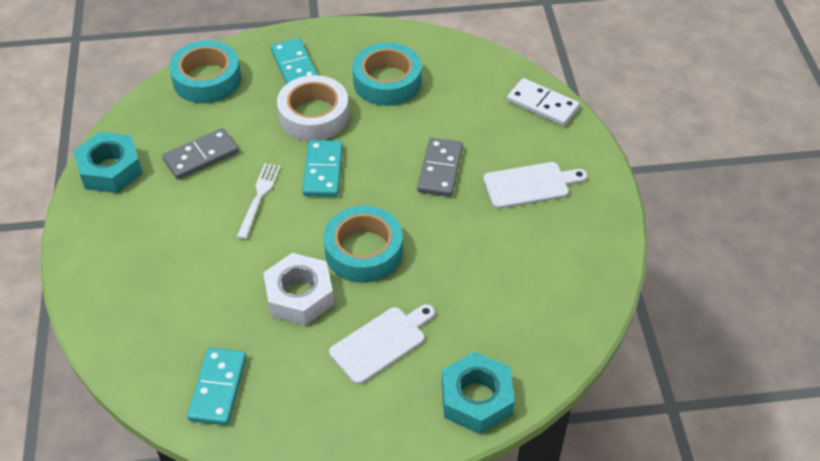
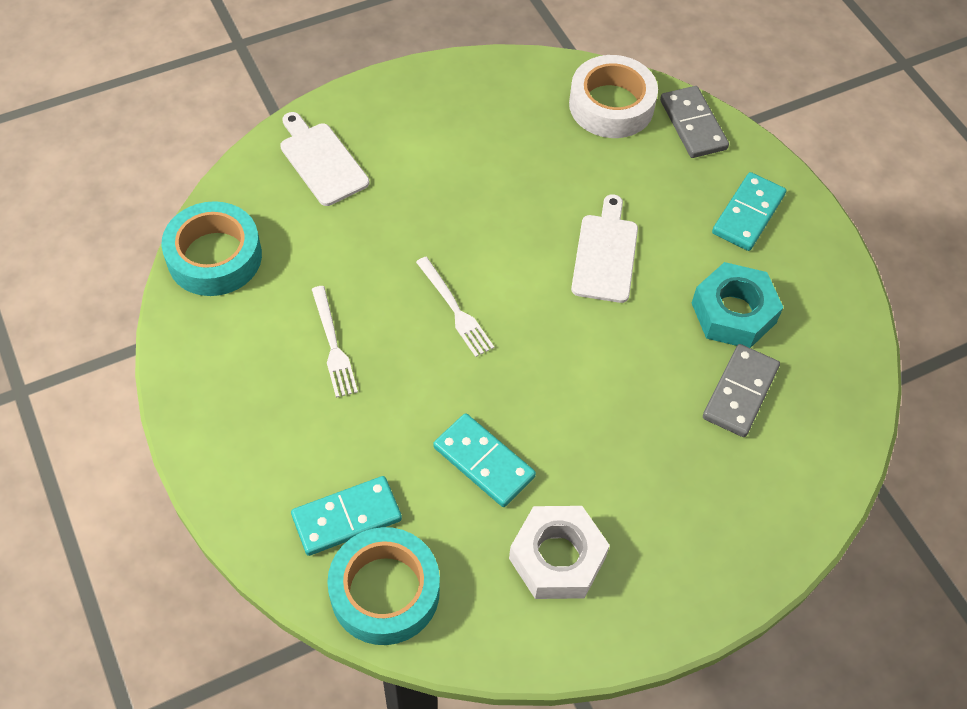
turquoise nut: 2 -> 1
turquoise tape: 3 -> 2
white domino: 1 -> 0
white fork: 1 -> 2

